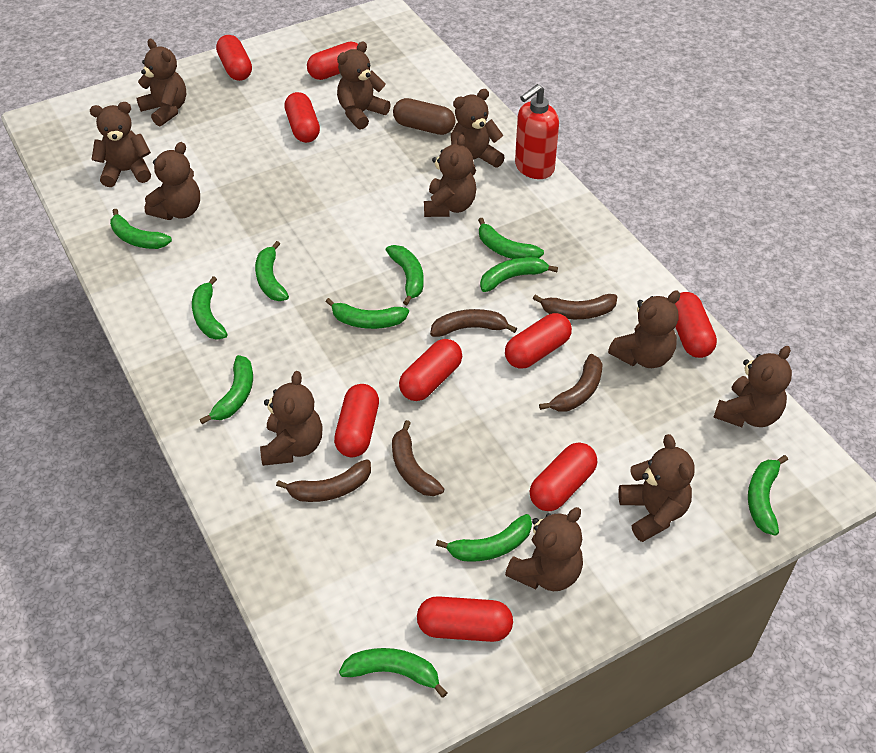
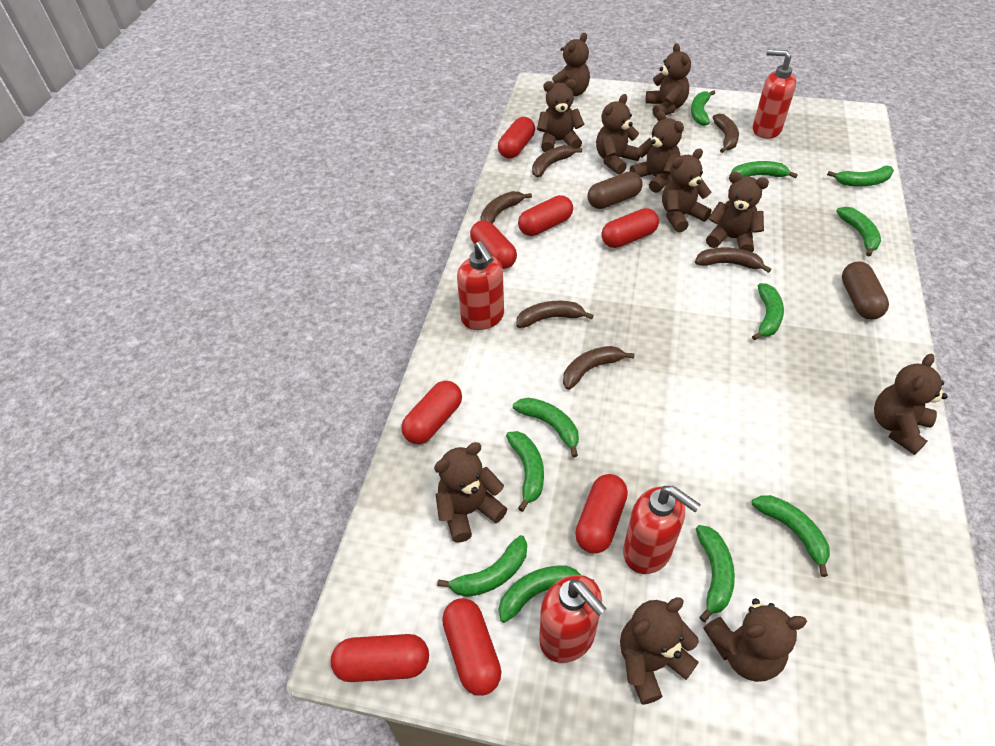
brown banana: 5 -> 6
brown capsule: 1 -> 2
red capsule: 9 -> 8
red soap dispenser: 1 -> 4

